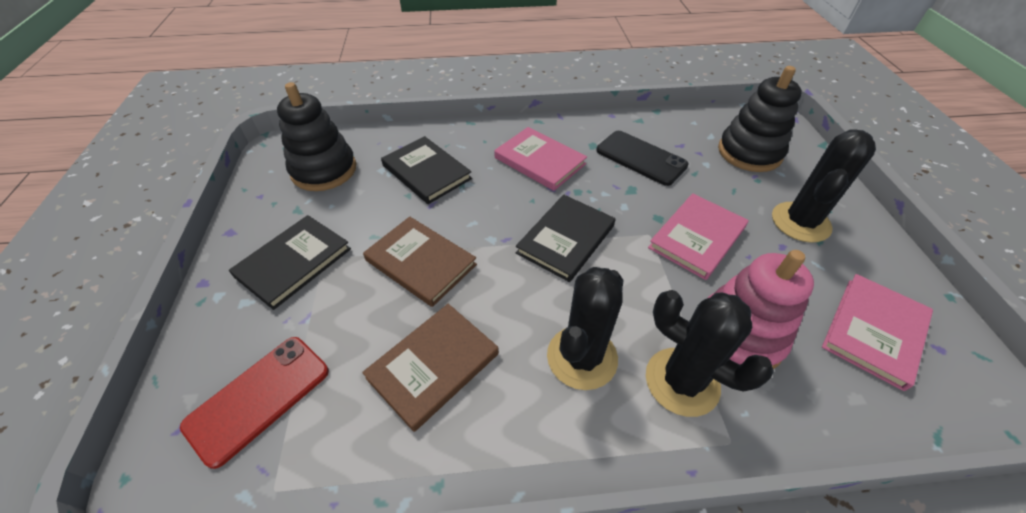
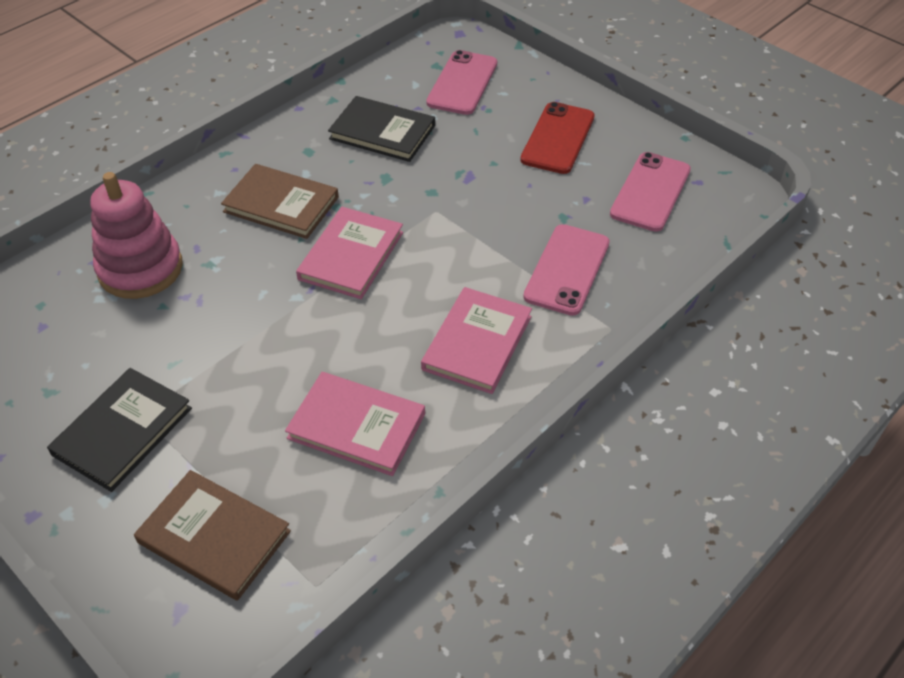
black book: 3 -> 2
black cactus: 3 -> 0
black phone: 1 -> 0
black stacking toy: 2 -> 0
pink phone: 0 -> 3

